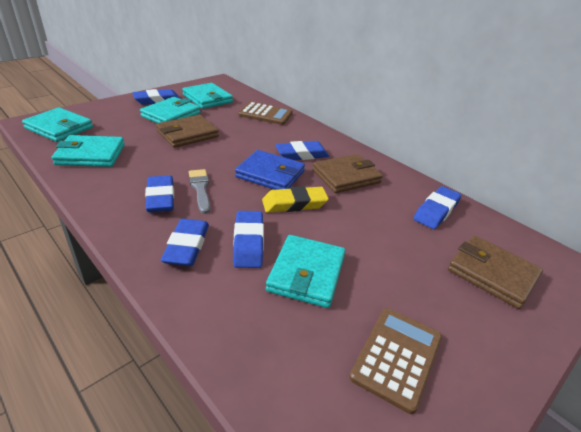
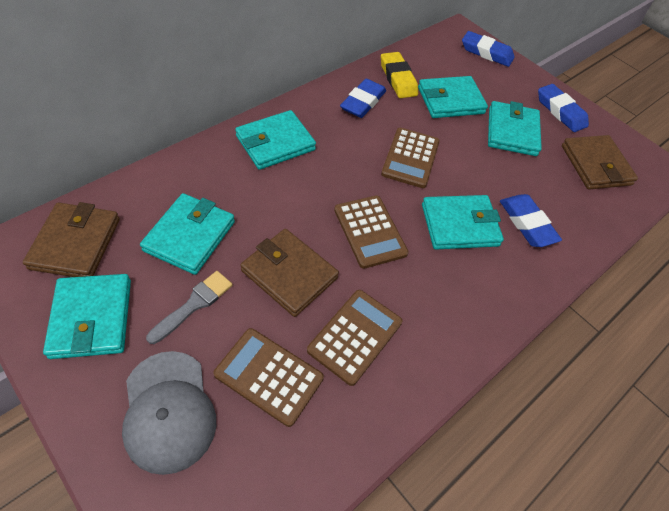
blue eraser: 6 -> 4
blue wallet: 1 -> 0
brown calculator: 2 -> 4
grey cap: 0 -> 1
turquoise wallet: 5 -> 6

